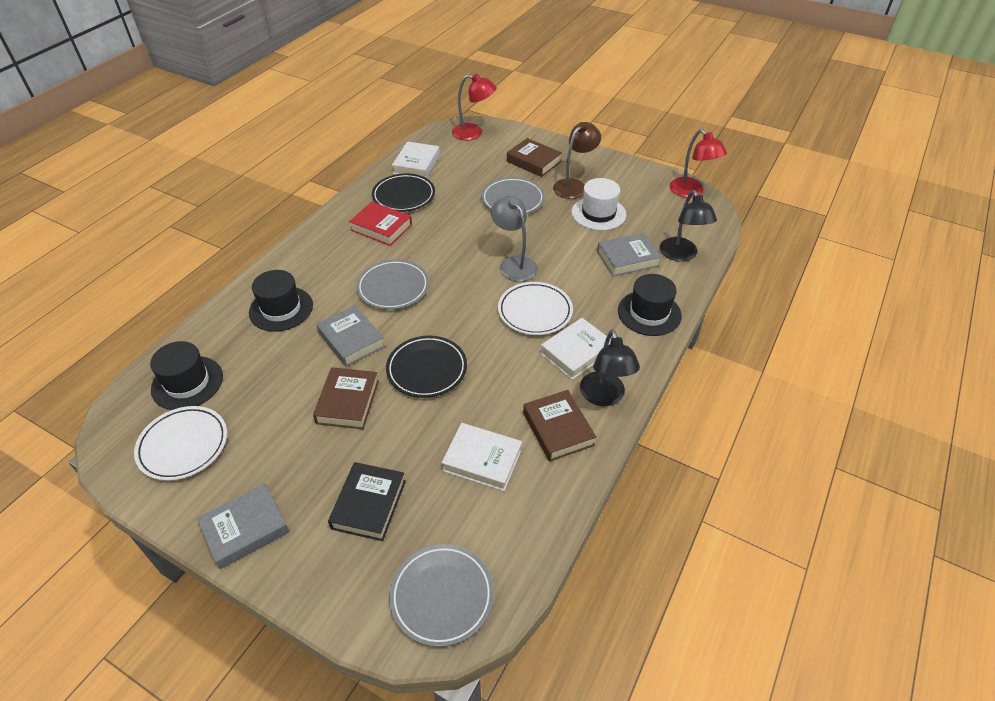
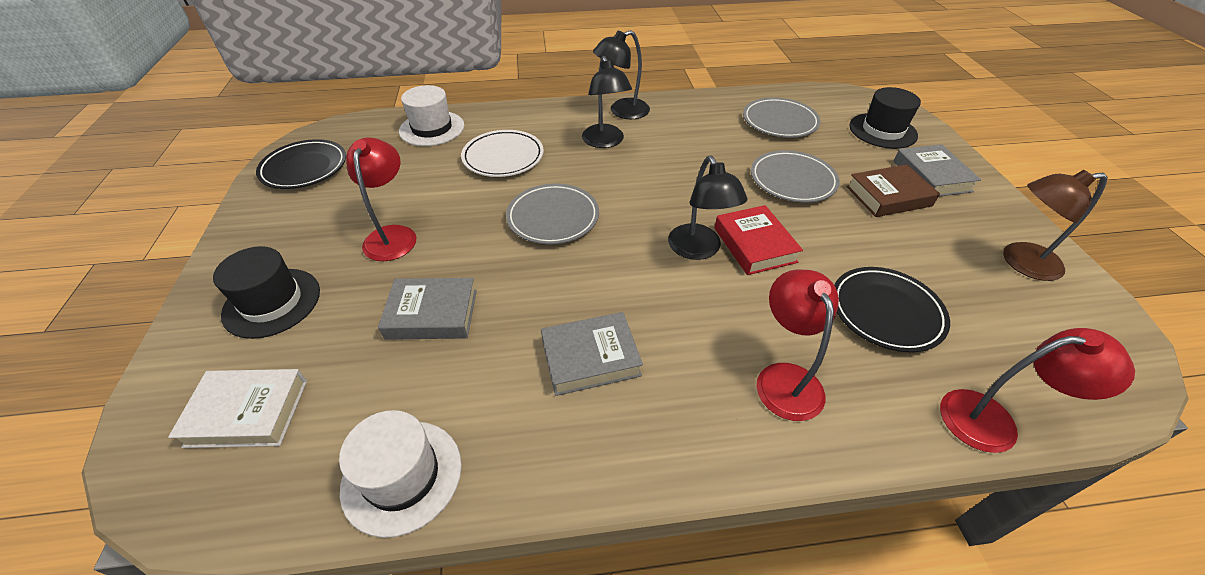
black book: 1 -> 0
black hat: 3 -> 2
black lamp: 2 -> 3
brown book: 3 -> 1
grey lamp: 1 -> 0
red lamp: 2 -> 3
white book: 3 -> 1
white hat: 1 -> 2
white plate: 2 -> 1

